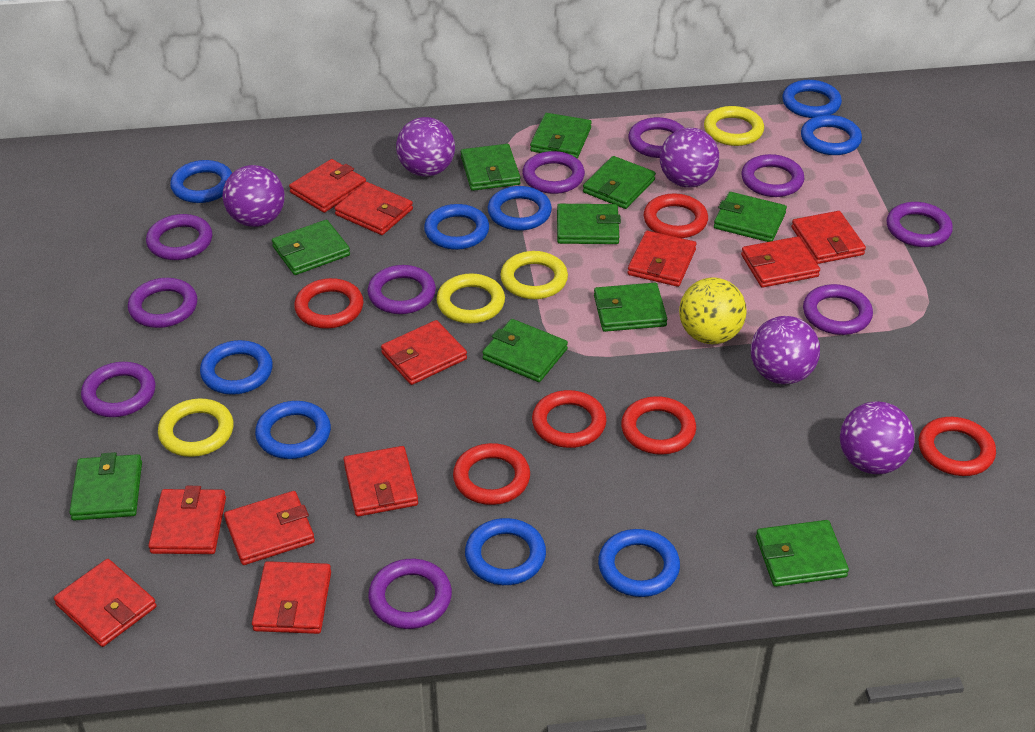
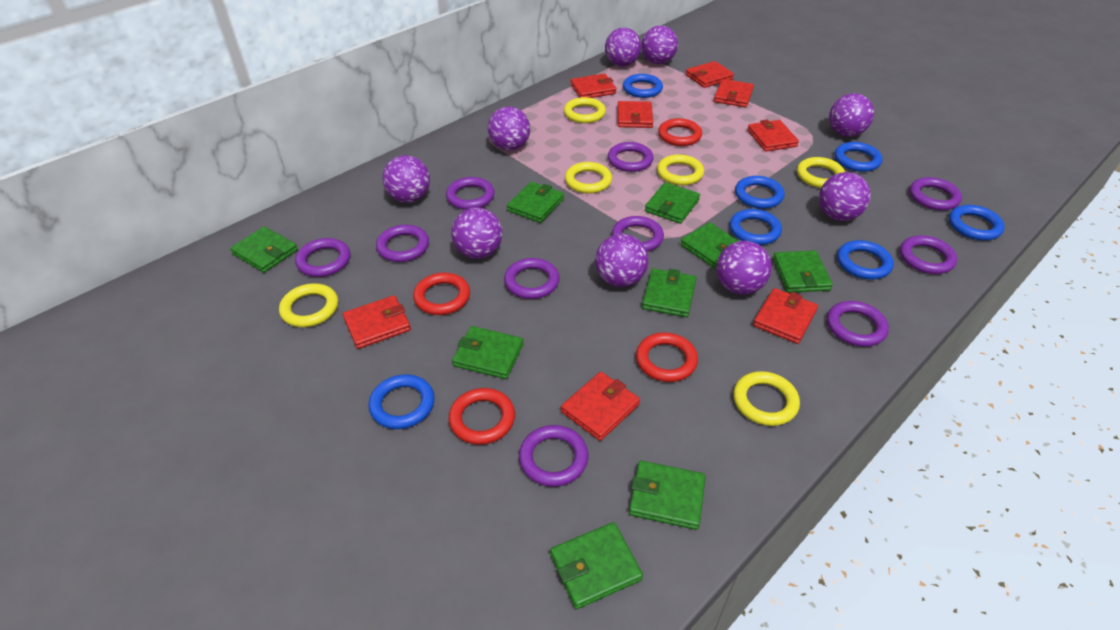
blue ring: 9 -> 7
green wallet: 10 -> 9
purple ball: 5 -> 9
red ring: 6 -> 4
red wallet: 11 -> 8
yellow ball: 1 -> 0
yellow ring: 4 -> 6

